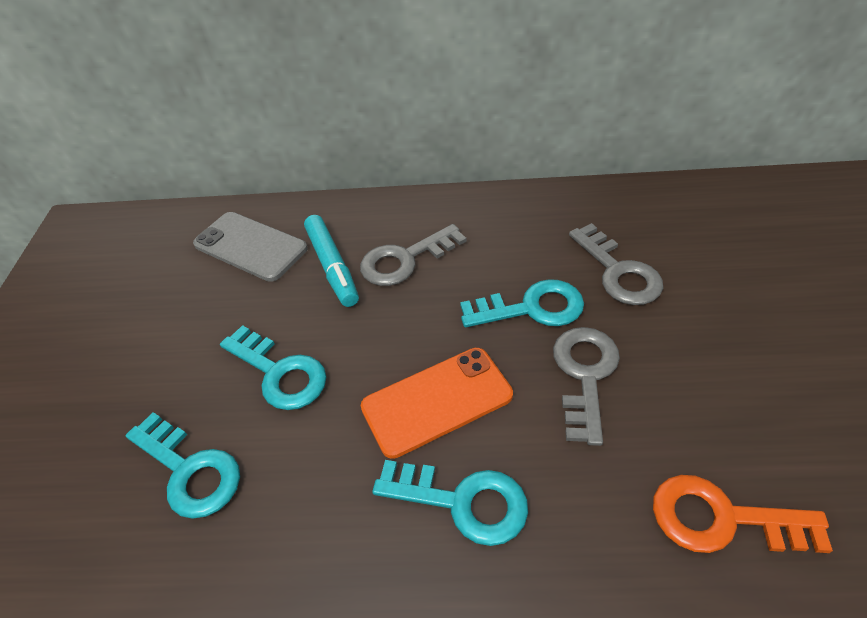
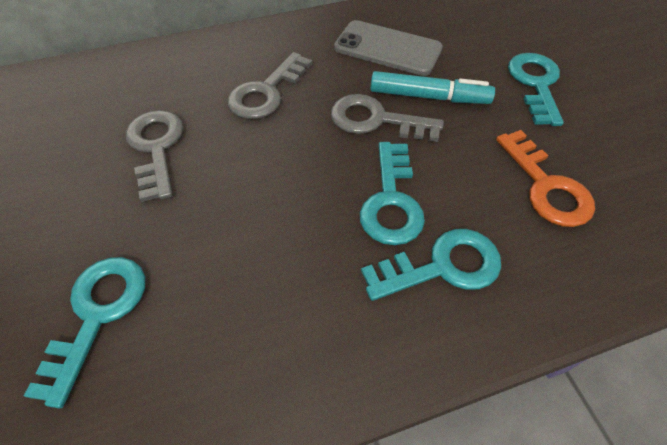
orange phone: 1 -> 0

